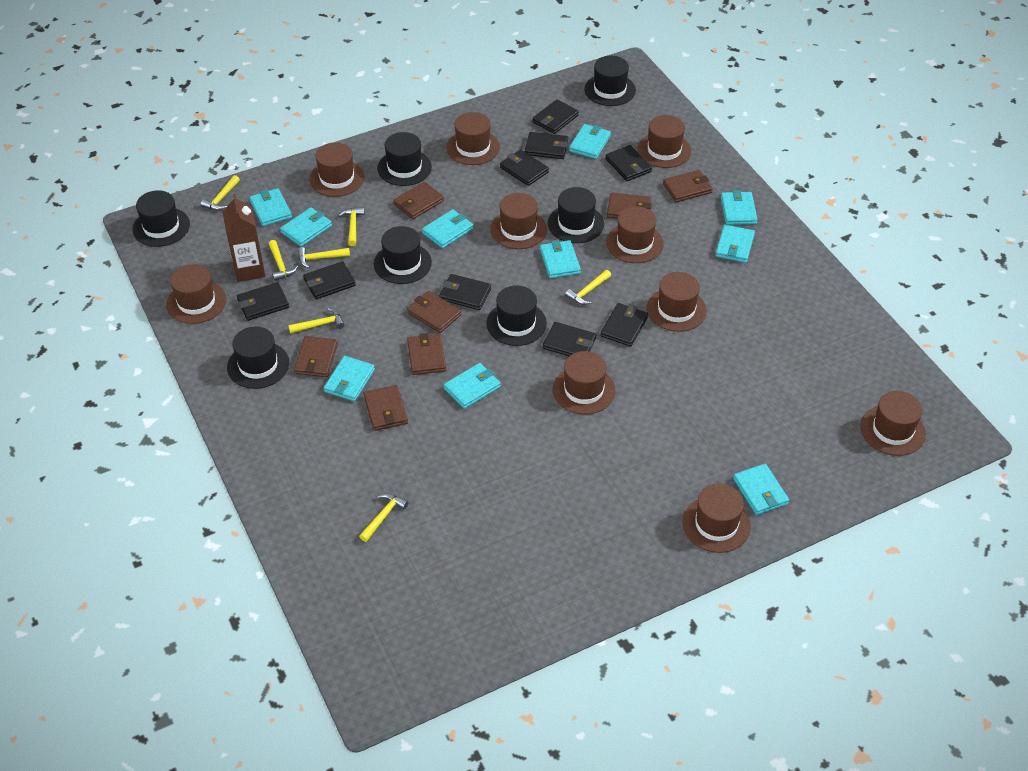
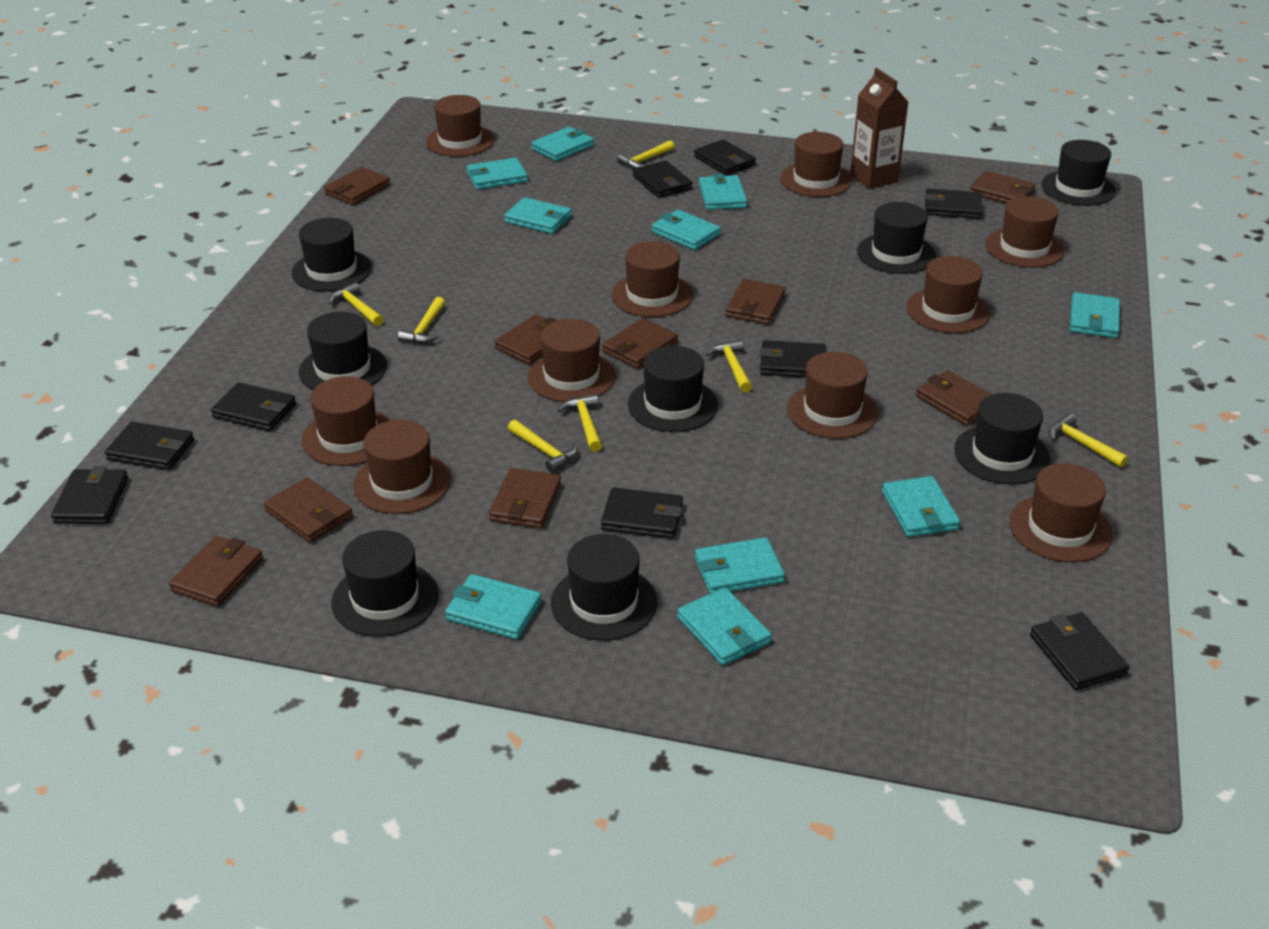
black hat: 7 -> 8
brown wallet: 7 -> 9

